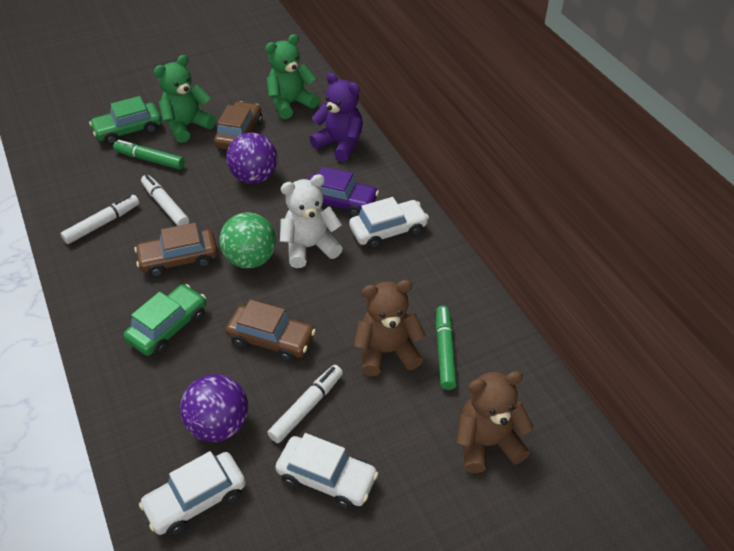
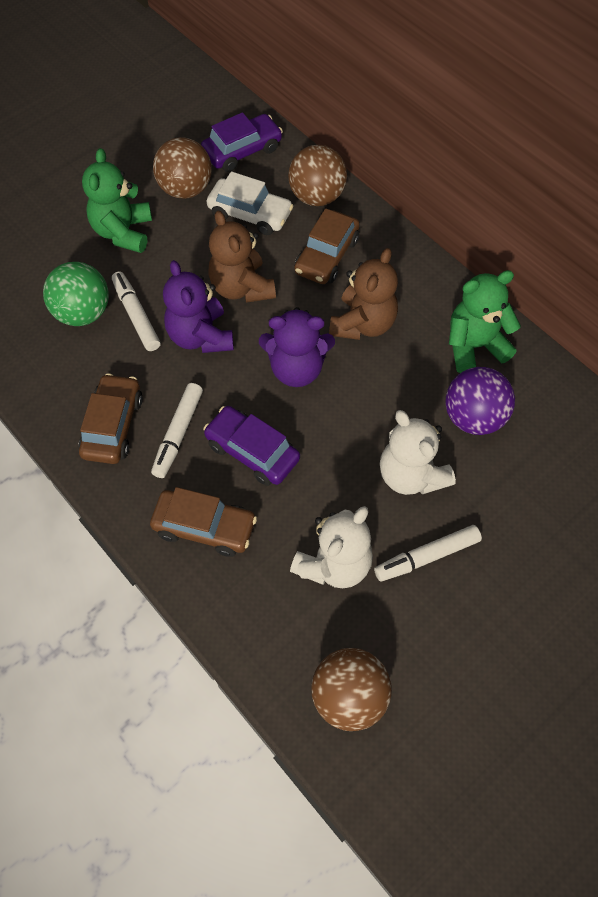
brown ball: 0 -> 3
green car: 2 -> 0
green marker: 2 -> 0
purple ball: 2 -> 1
purple car: 1 -> 2
purple teddy bear: 1 -> 2
white car: 3 -> 1
white teddy bear: 1 -> 2

